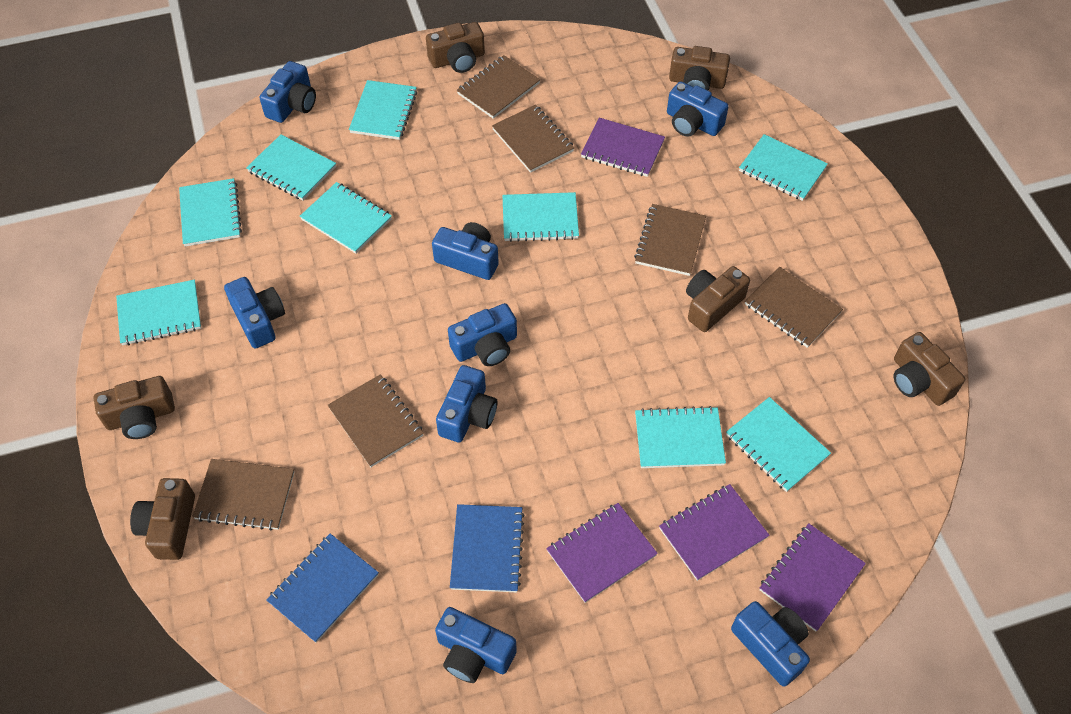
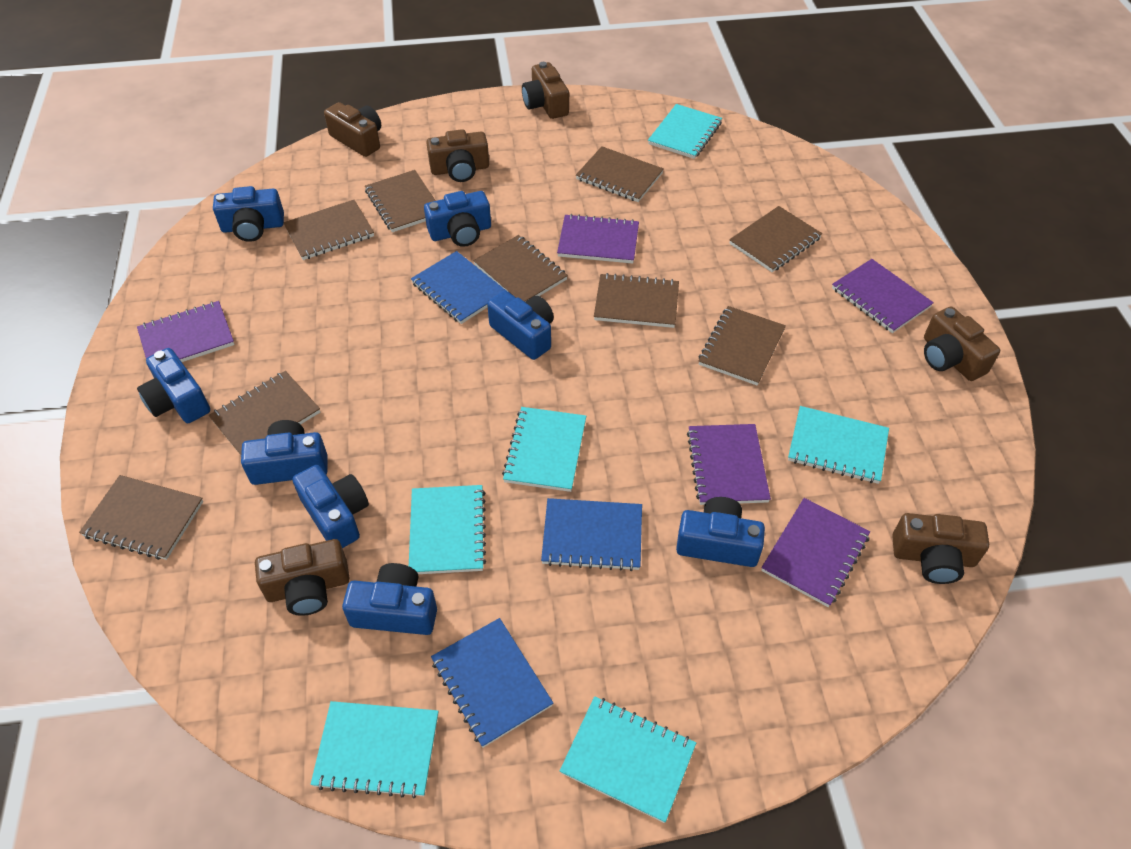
blue notebook: 2 -> 3
brown notebook: 6 -> 9
purple notebook: 4 -> 5
turquoise notebook: 9 -> 6

